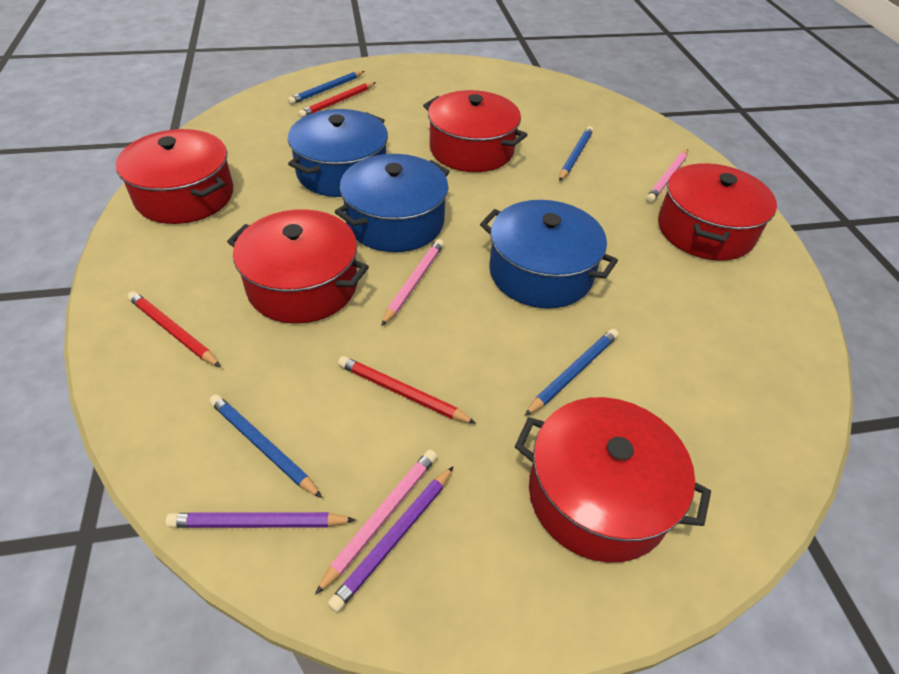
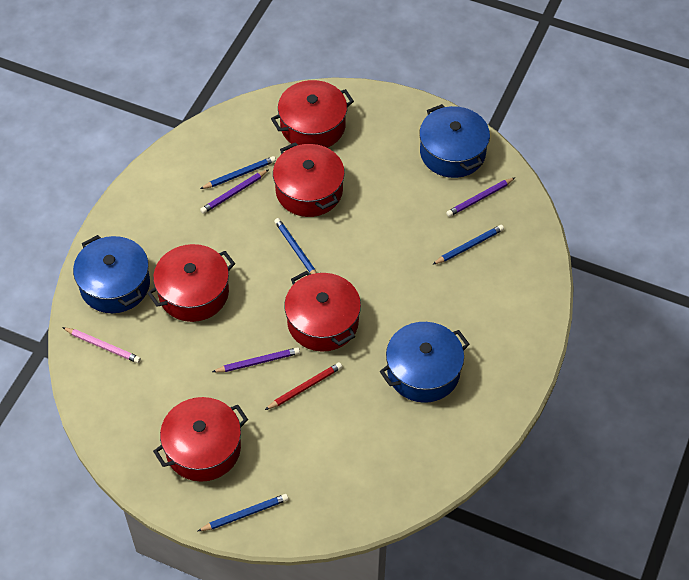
pink pencil: 3 -> 1
purple pencil: 2 -> 3
red pencil: 3 -> 1

